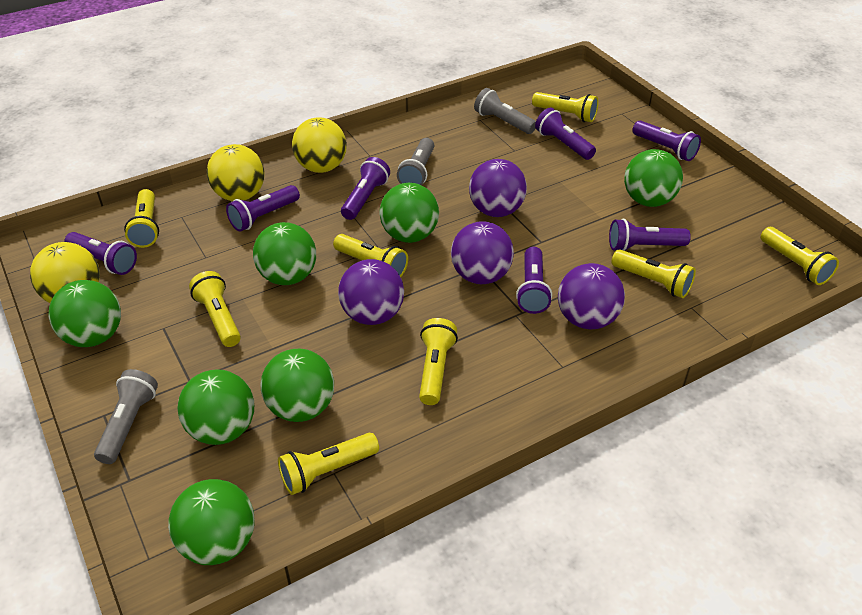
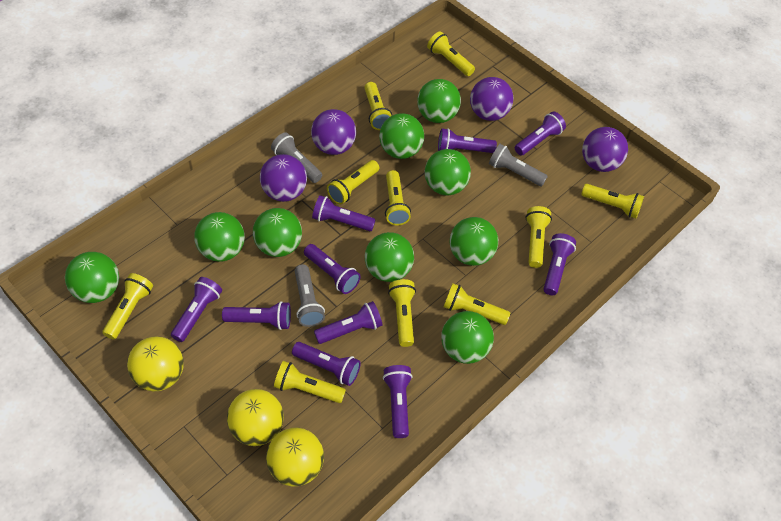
green ball: 7 -> 9
purple flashlight: 7 -> 10
yellow flashlight: 8 -> 10

